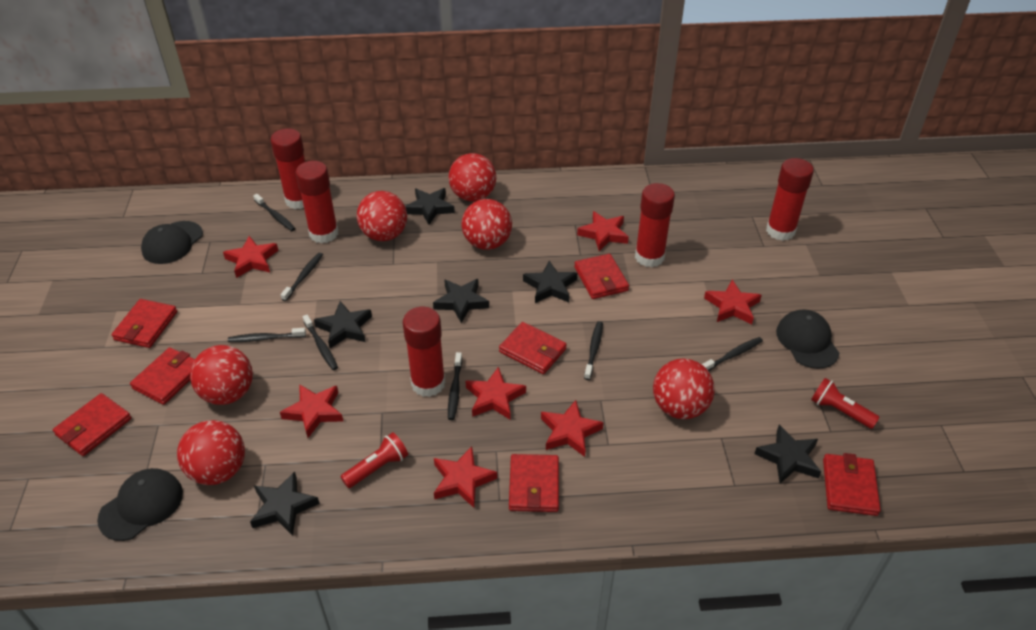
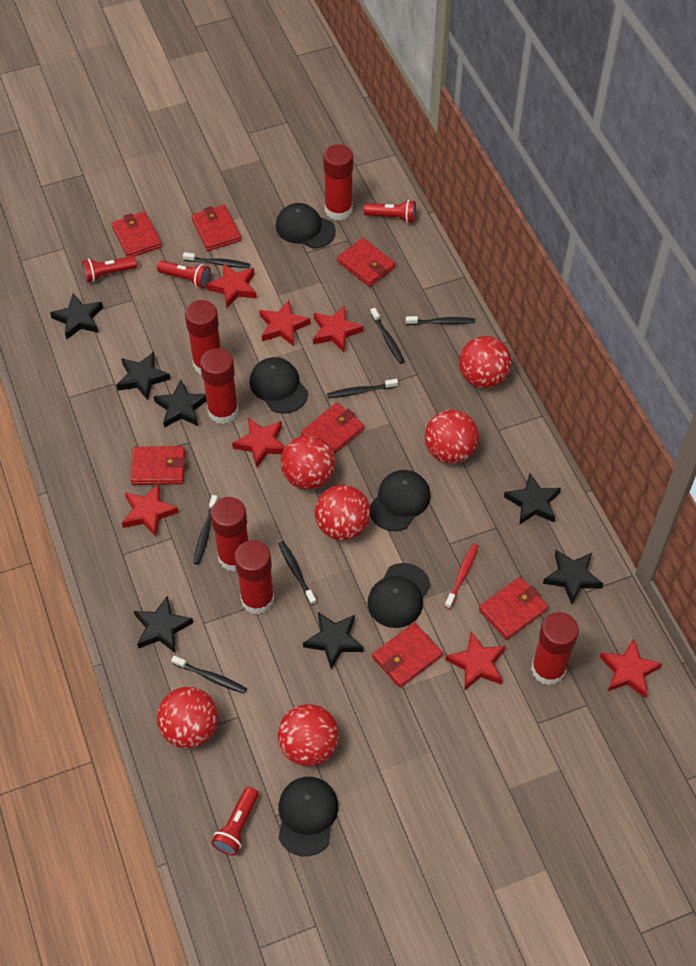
black cap: 3 -> 5
black star: 6 -> 7
red flashlight: 2 -> 4
red glue stick: 5 -> 6
red toothbrush: 0 -> 1

